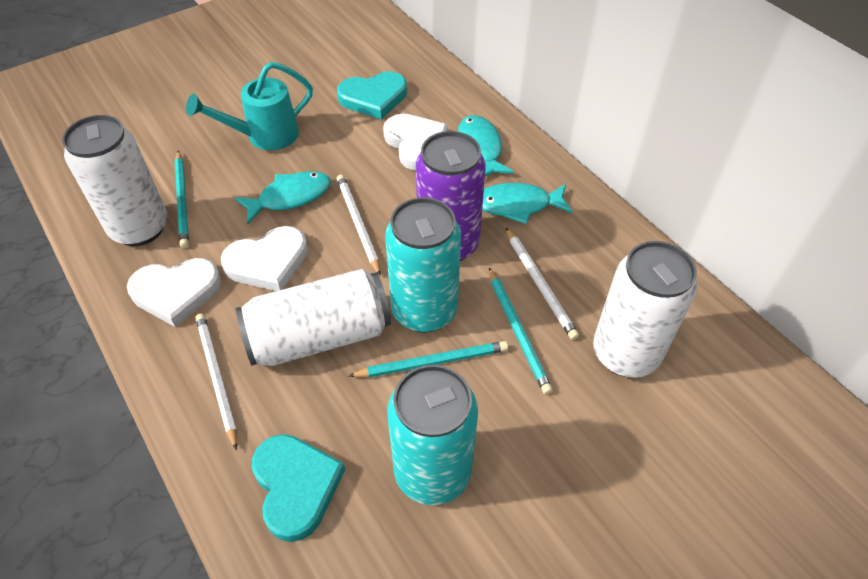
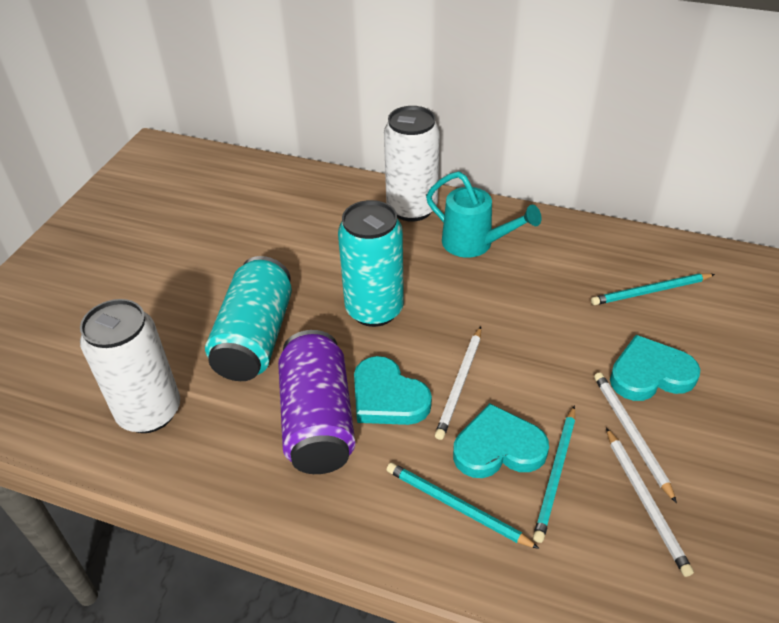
turquoise fish: 3 -> 0
turquoise heart: 2 -> 3
white can: 3 -> 2
white heart: 3 -> 0

